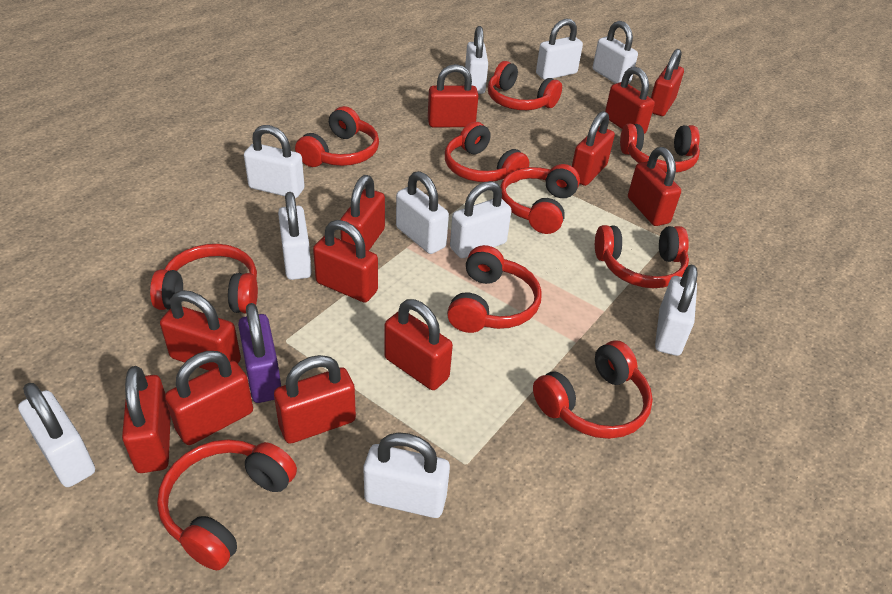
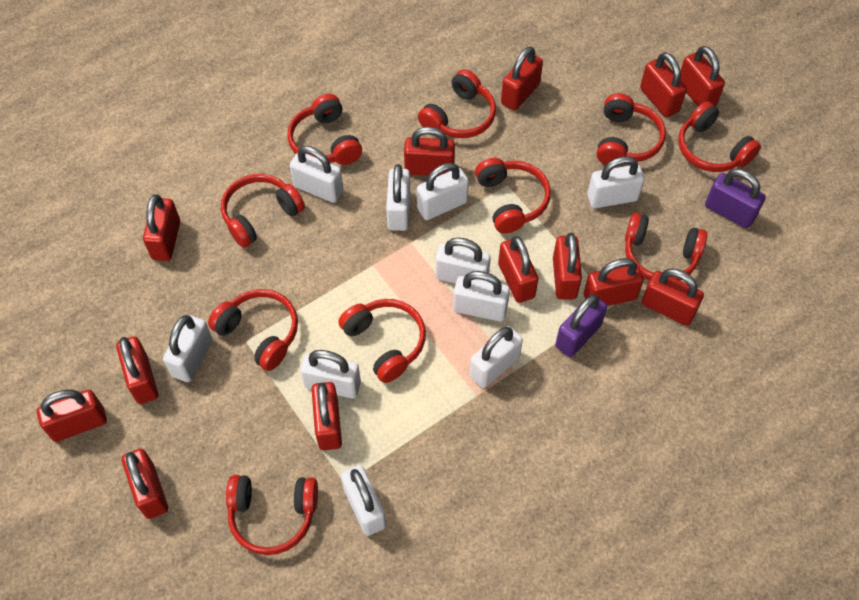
purple padlock: 1 -> 2
red padlock: 12 -> 13

